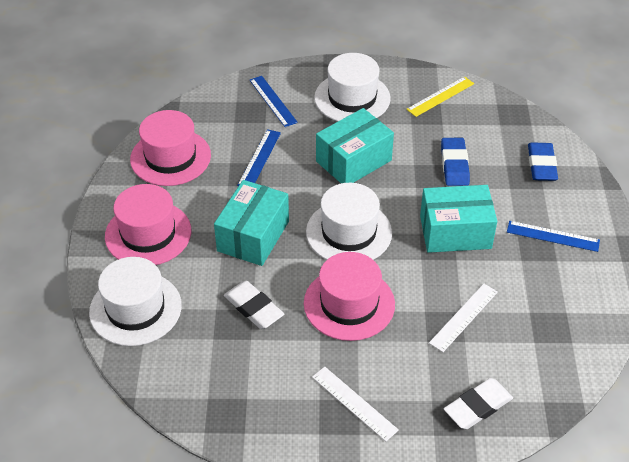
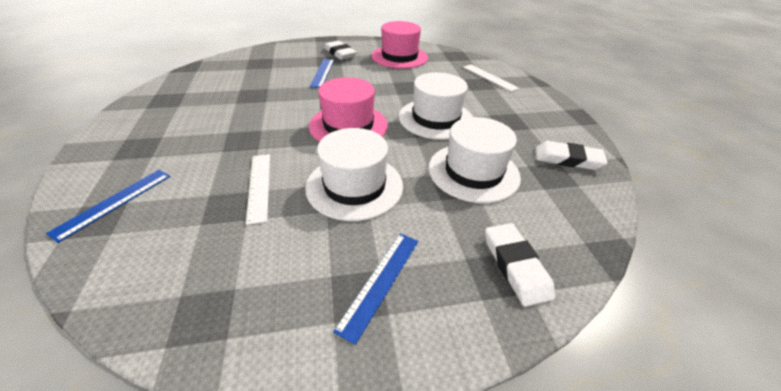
blue eraser: 2 -> 0
pink hat: 3 -> 2
turquoise box: 3 -> 0
white eraser: 2 -> 3
yellow ruler: 1 -> 0

